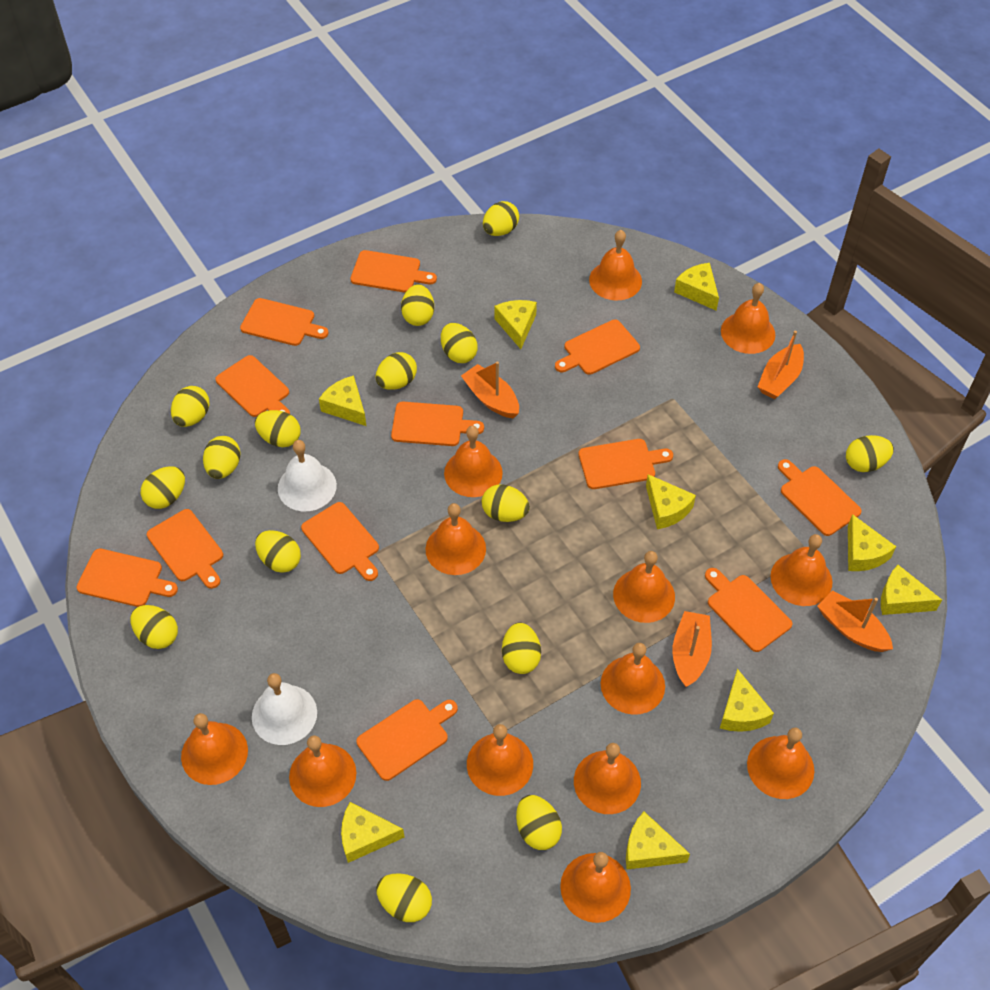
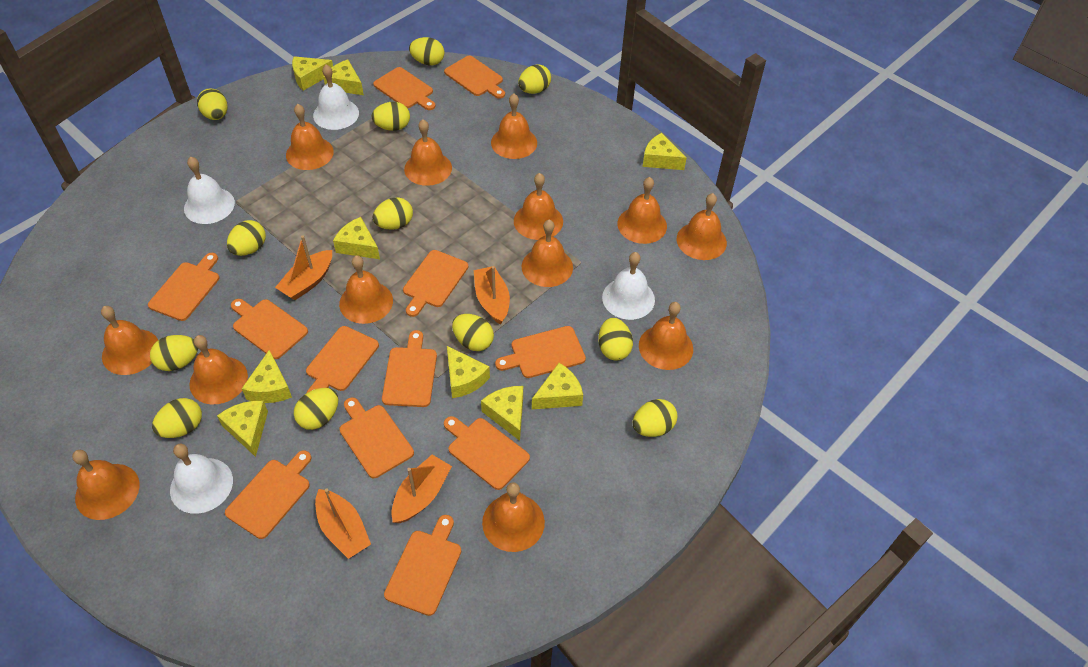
white bell: 2 -> 4
yellow egg: 15 -> 12

